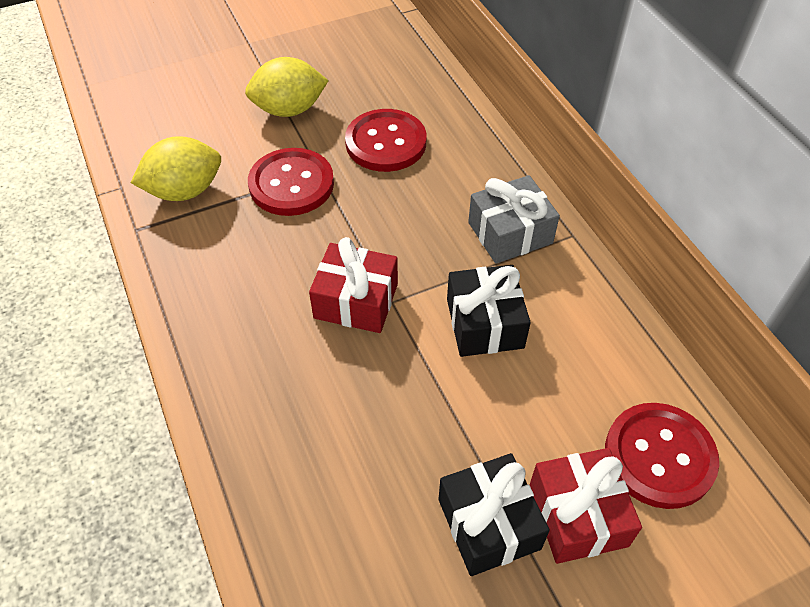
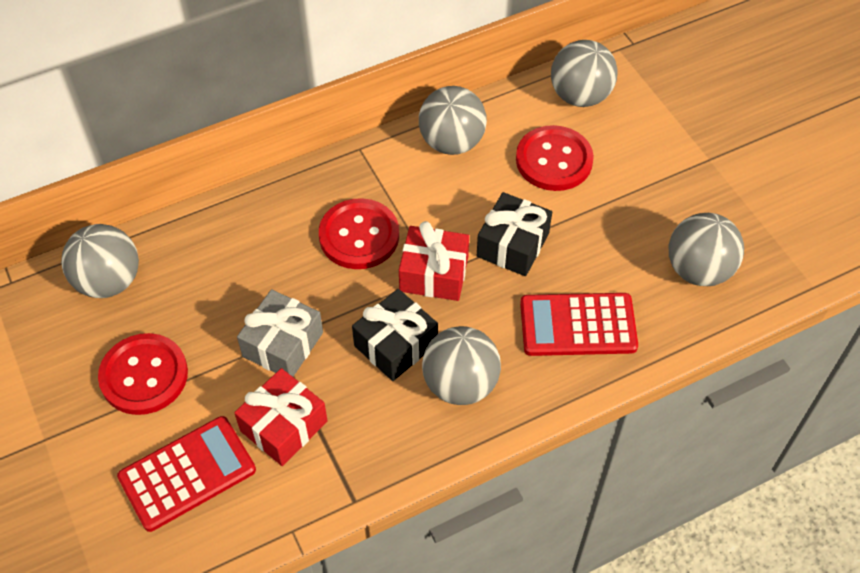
grey ball: 0 -> 5
red calculator: 0 -> 2
yellow lemon: 2 -> 0

